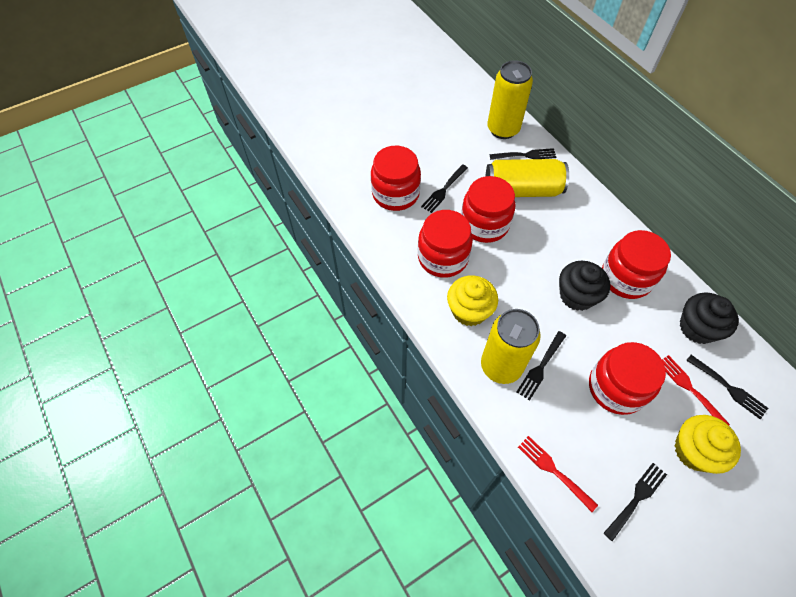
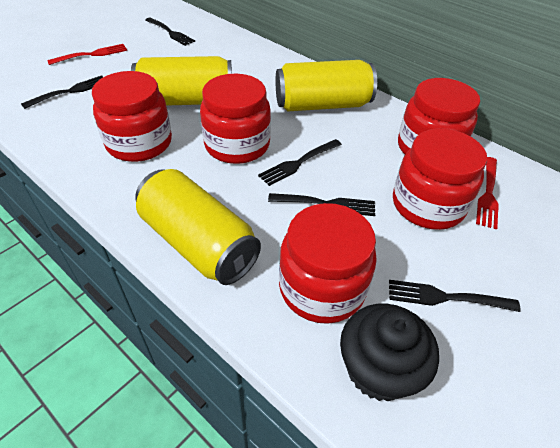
black cupcake: 2 -> 1
yellow cupcake: 2 -> 0

